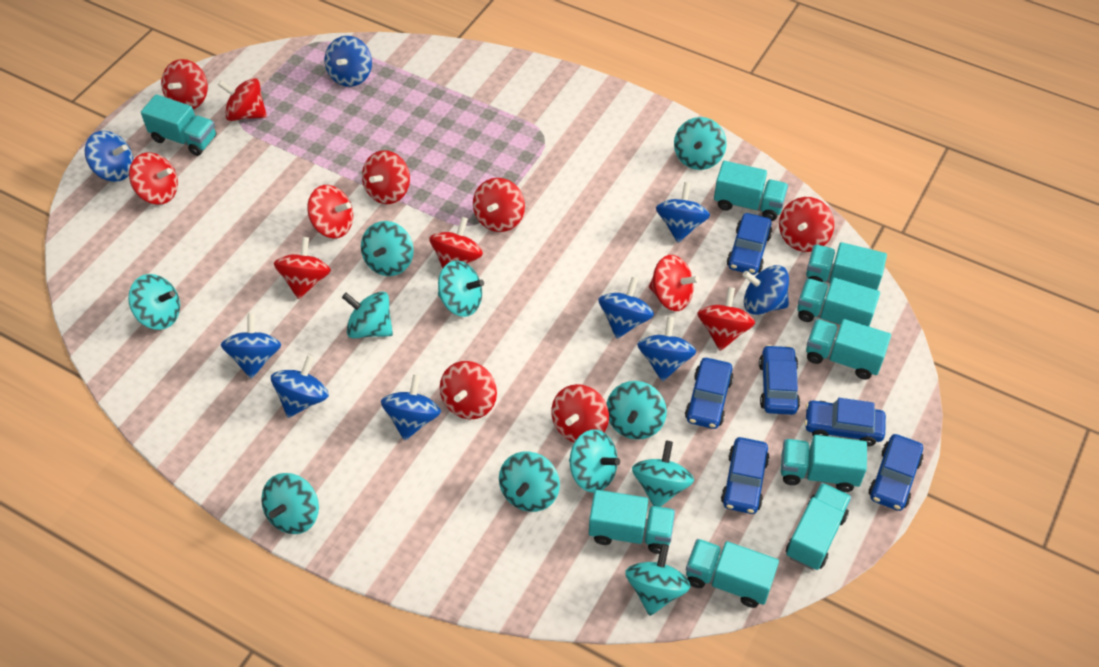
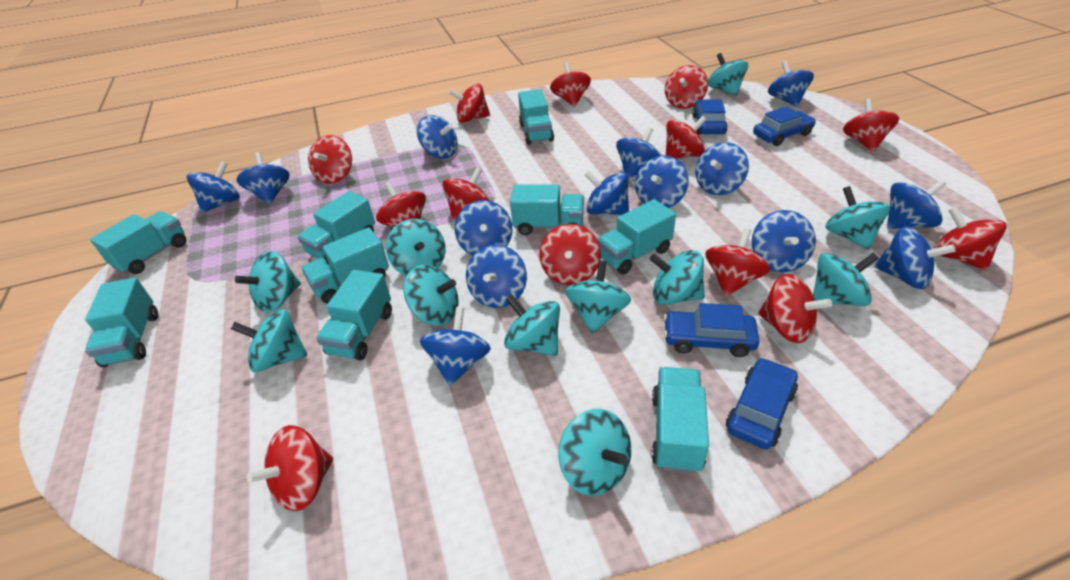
blue car: 6 -> 4
blue spinning top: 9 -> 14

